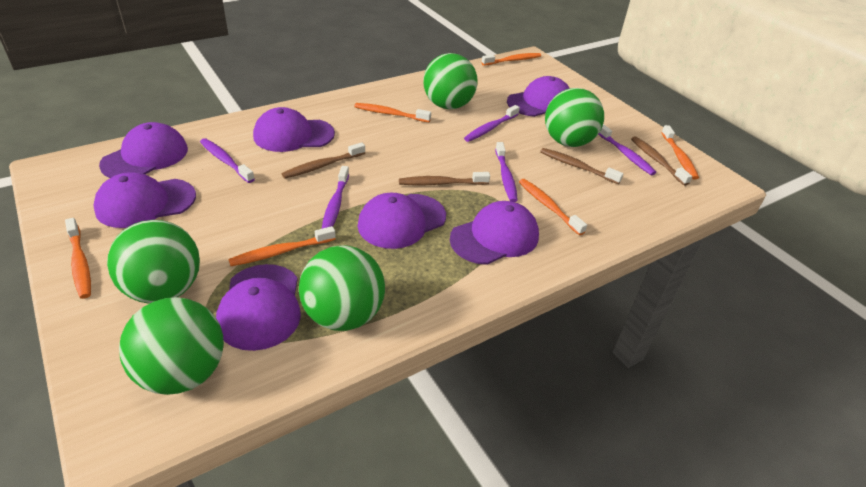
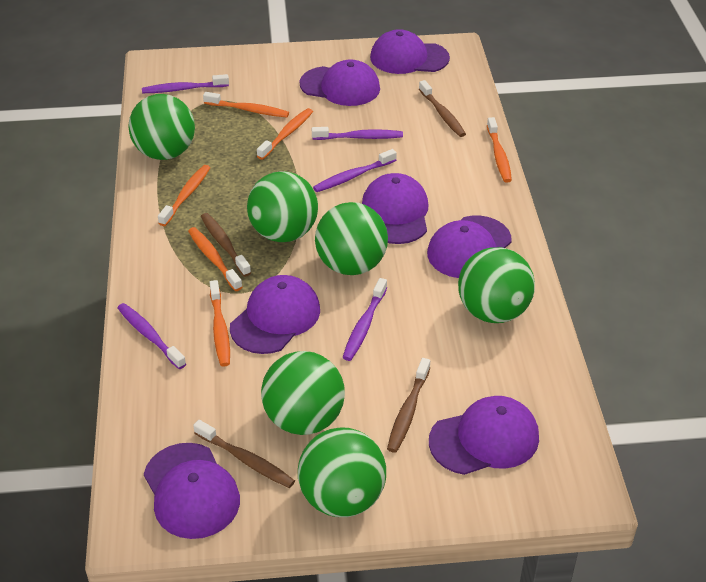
green ball: 5 -> 6

